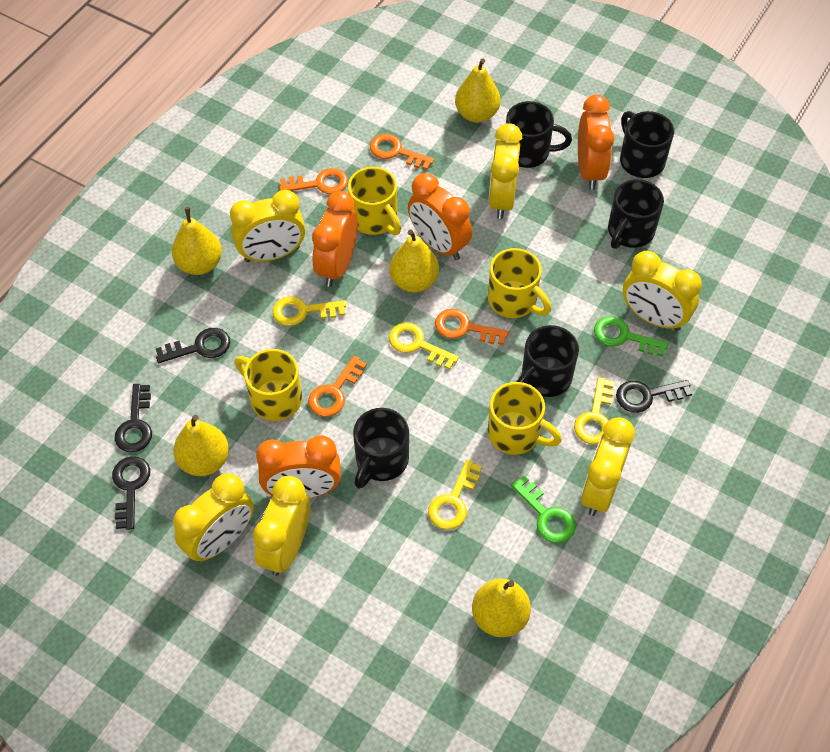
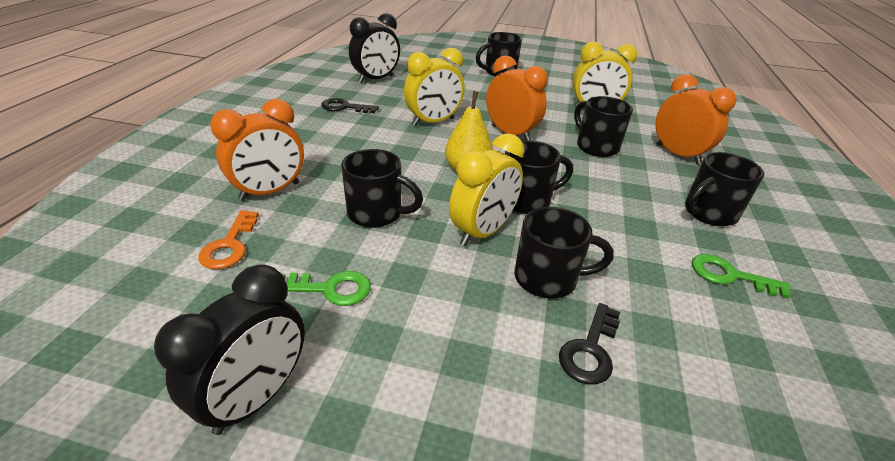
black clock: 0 -> 2
black key: 4 -> 2
black mug: 5 -> 6
orange clock: 4 -> 3
orange key: 4 -> 1
yellow clock: 6 -> 3
yellow key: 4 -> 0
yellow mug: 4 -> 0
yellow pear: 5 -> 1

